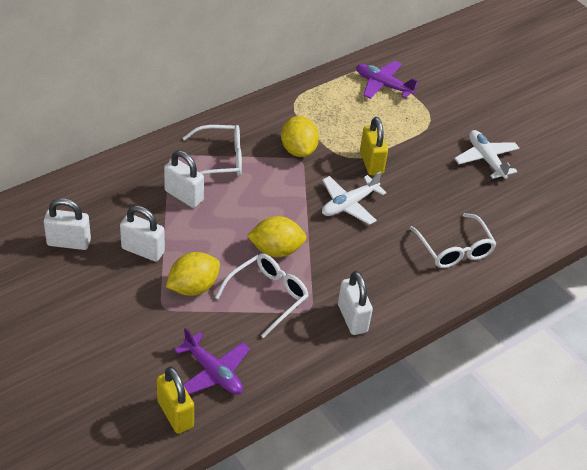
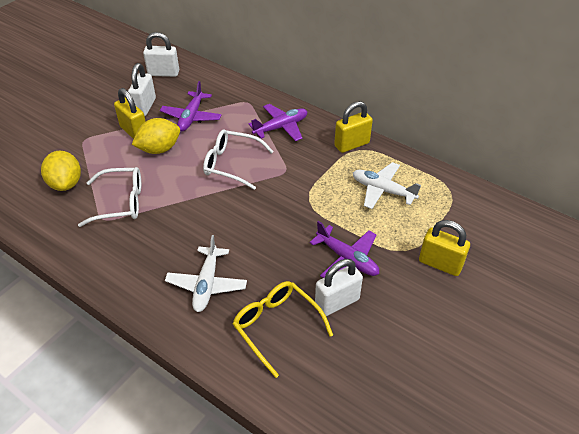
purple plane: 2 -> 3
white glasses: 3 -> 2
white padlock: 4 -> 3
yellow glasses: 0 -> 1
yellow lemon: 3 -> 2
yellow padlock: 2 -> 3

